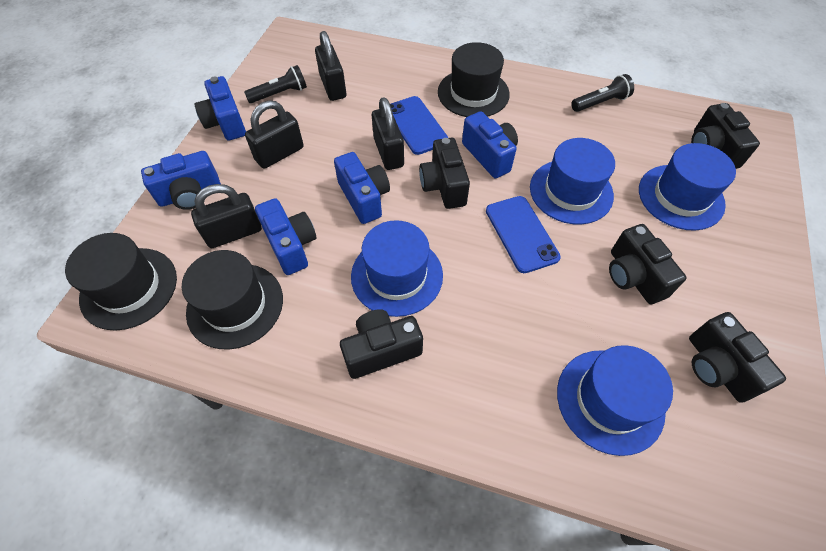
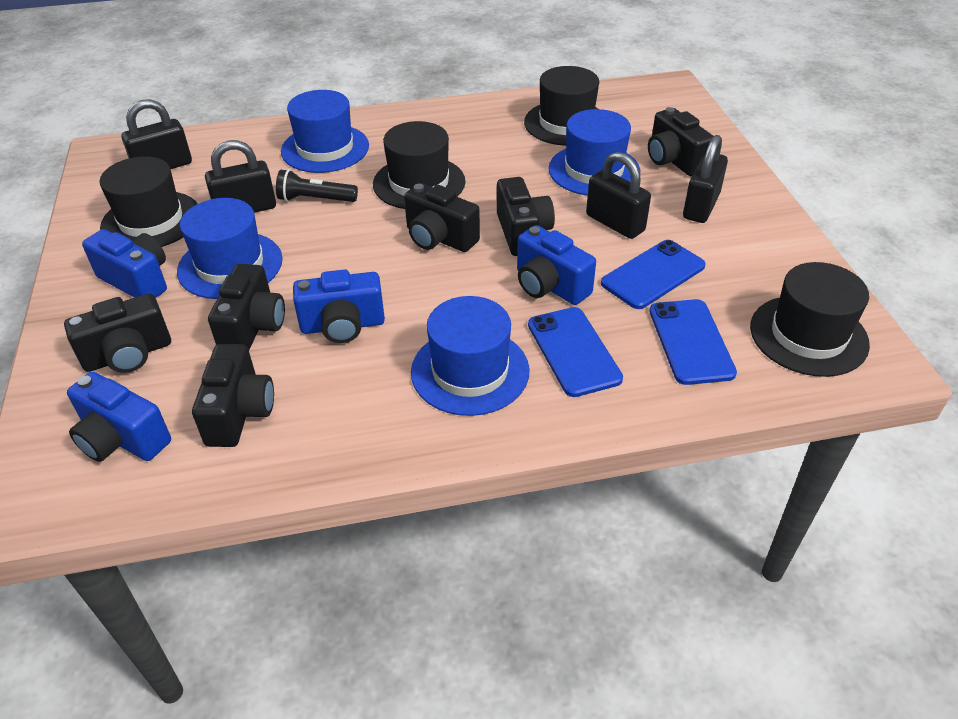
black camera: 5 -> 6
black flashlight: 2 -> 1
black hat: 3 -> 4
blue camera: 5 -> 4
blue phone: 2 -> 3

